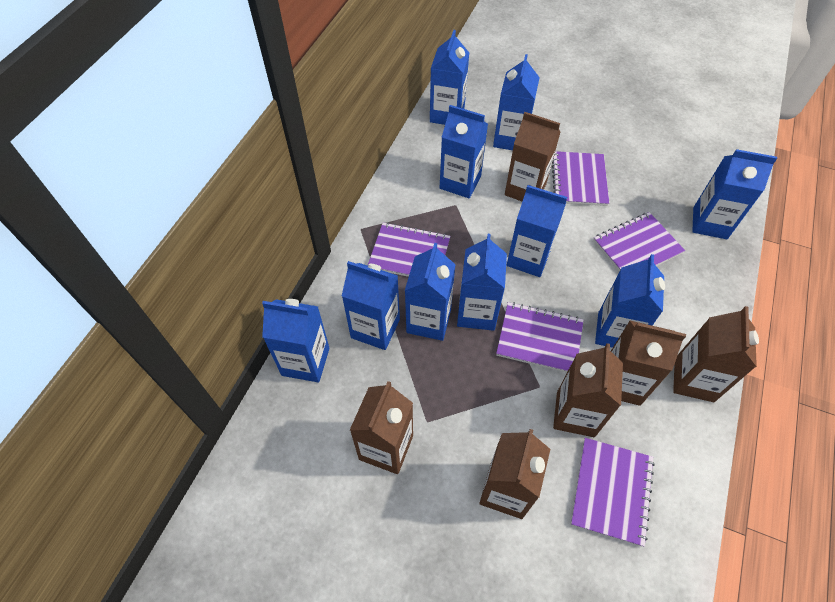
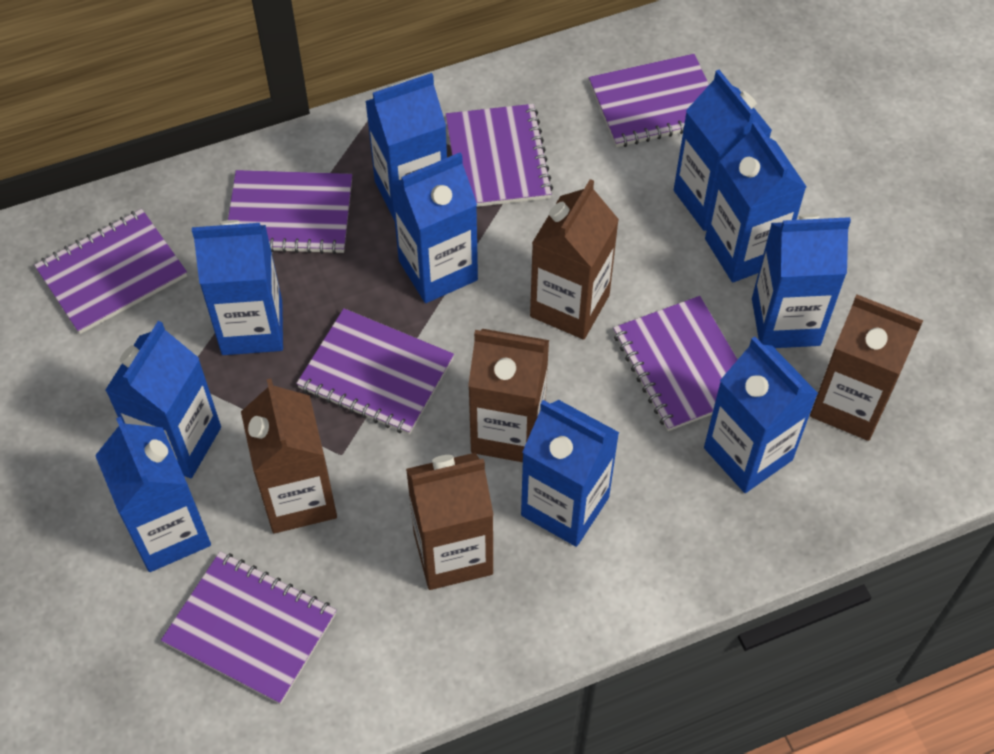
brown carton: 6 -> 5
purple notebook: 5 -> 7

